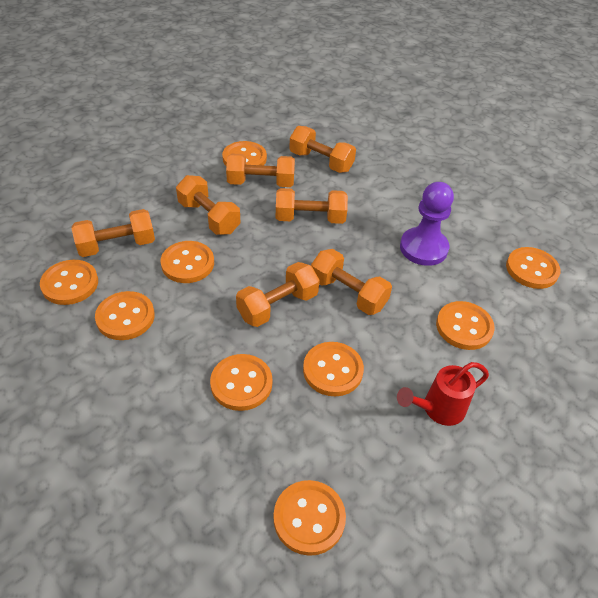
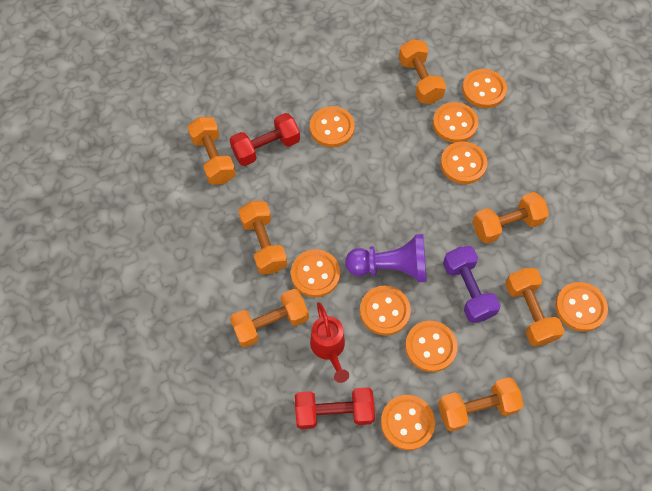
purple dumbbell: 0 -> 1
red dumbbell: 0 -> 2

